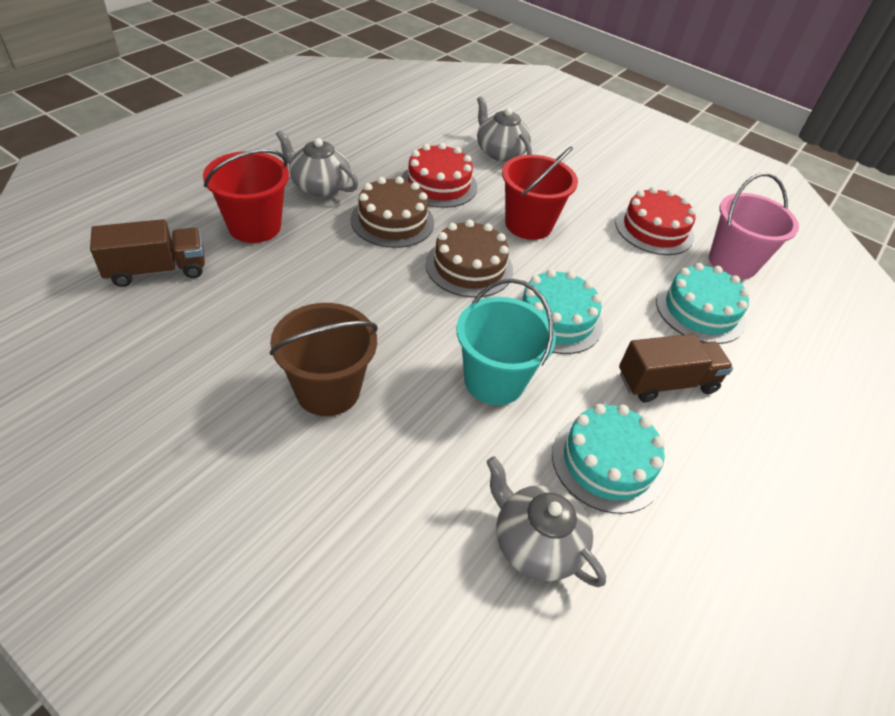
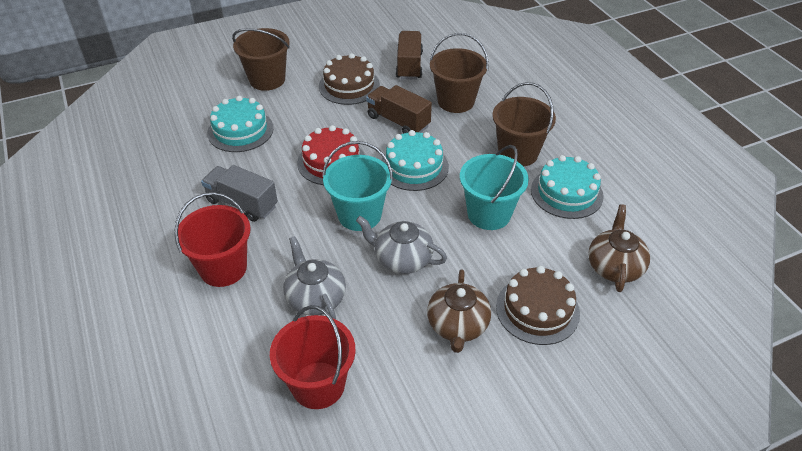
brown bucket: 1 -> 3
brown teapot: 0 -> 2
grey teapot: 3 -> 2
grey truck: 0 -> 1
pink bucket: 1 -> 0
red cake: 2 -> 1
turquoise bucket: 1 -> 2

